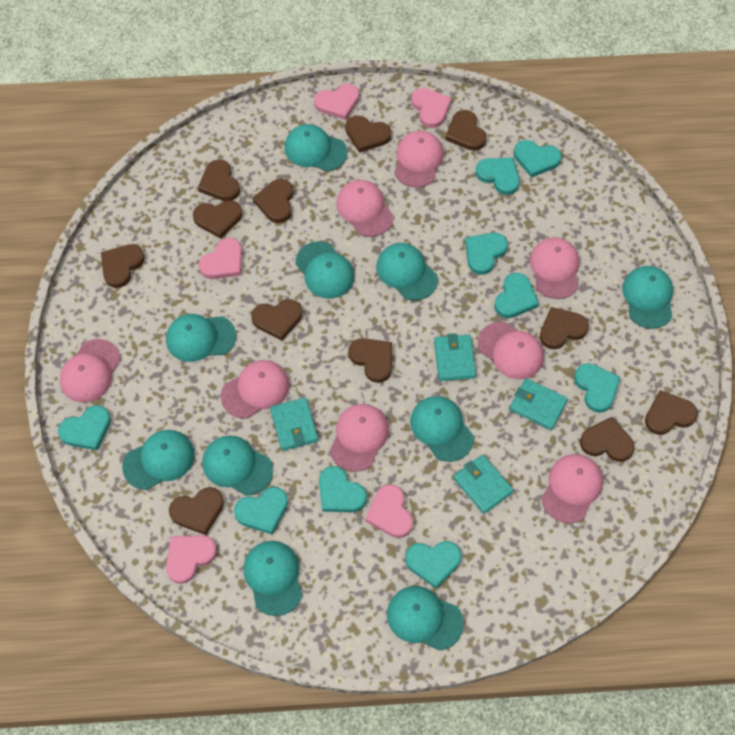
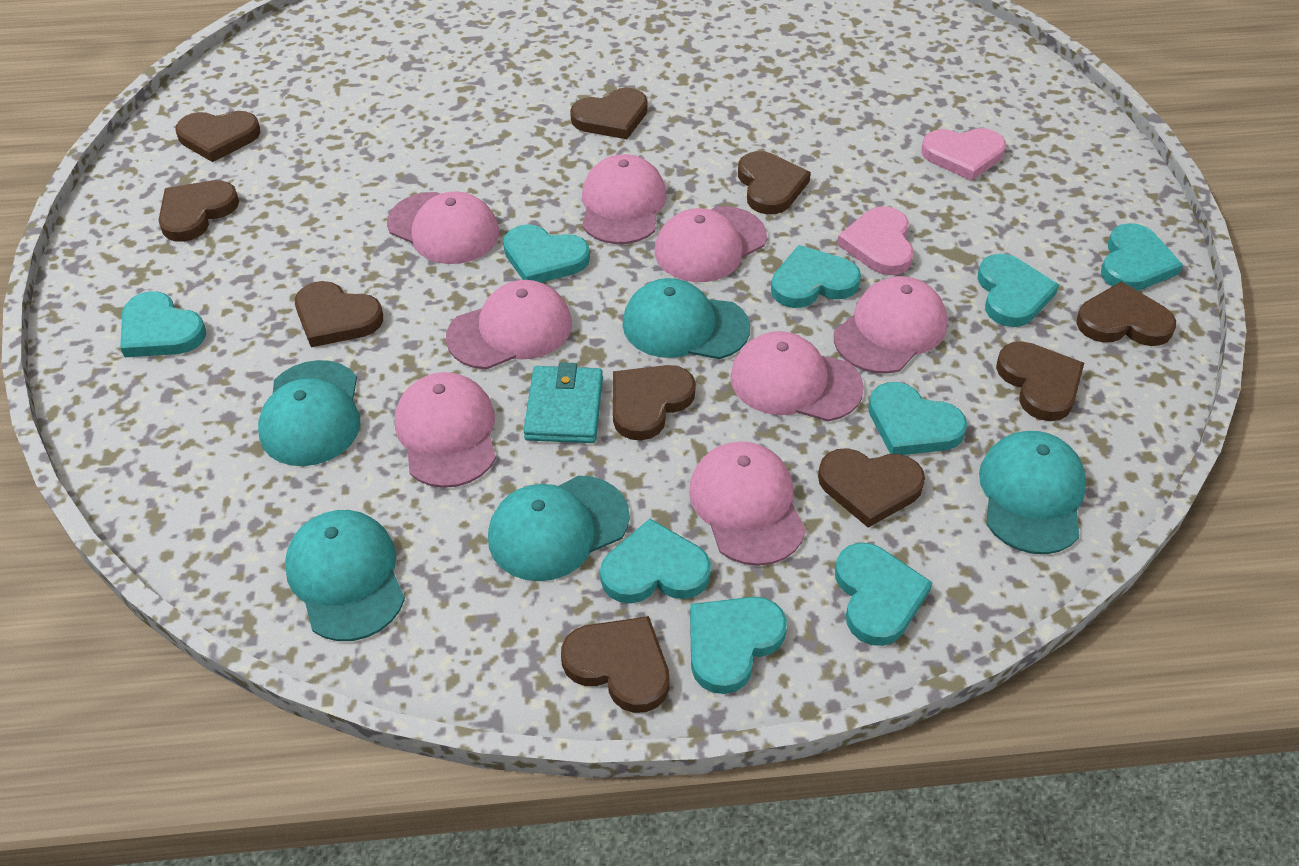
brown heart: 12 -> 10
pink heart: 5 -> 2
turquoise cap: 10 -> 5
turquoise wallet: 4 -> 1

